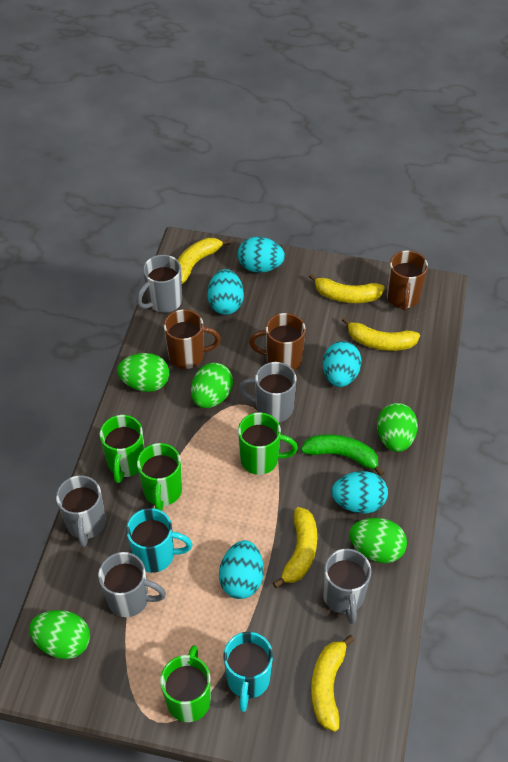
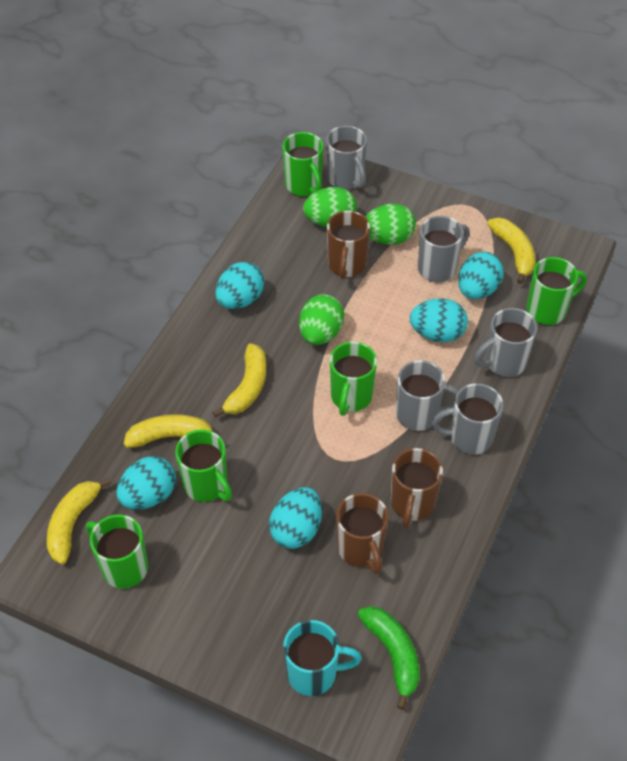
green egg: 5 -> 3
green mug: 4 -> 5
turquoise mug: 2 -> 1
yellow banana: 5 -> 4

